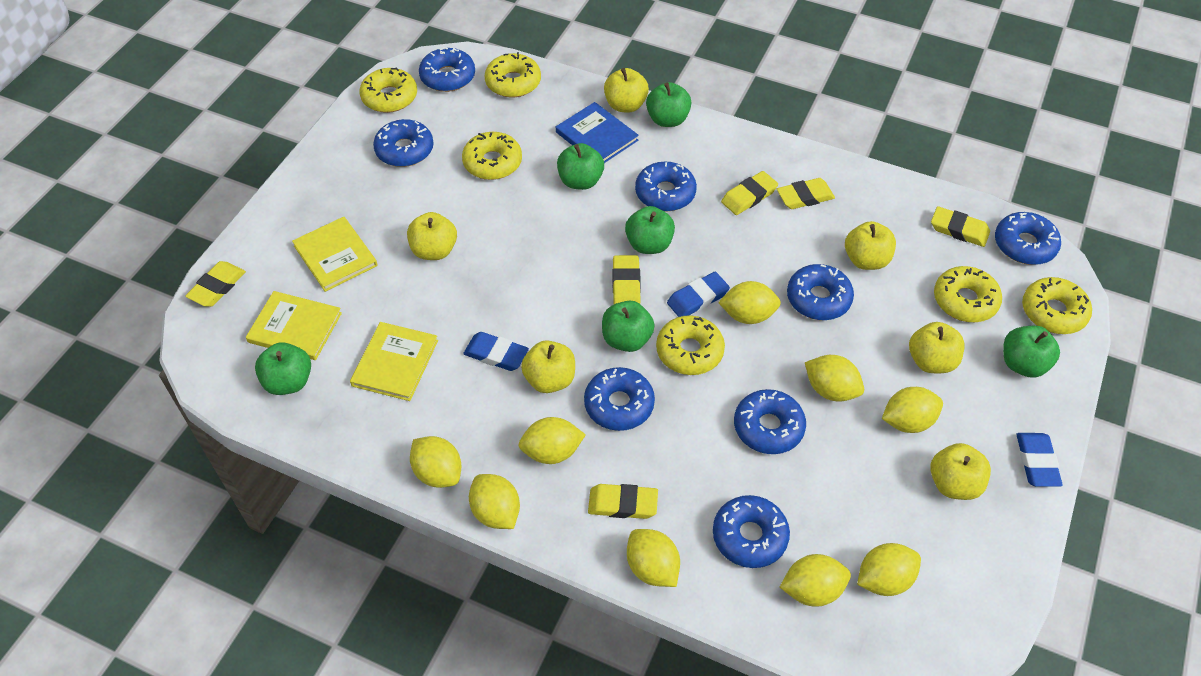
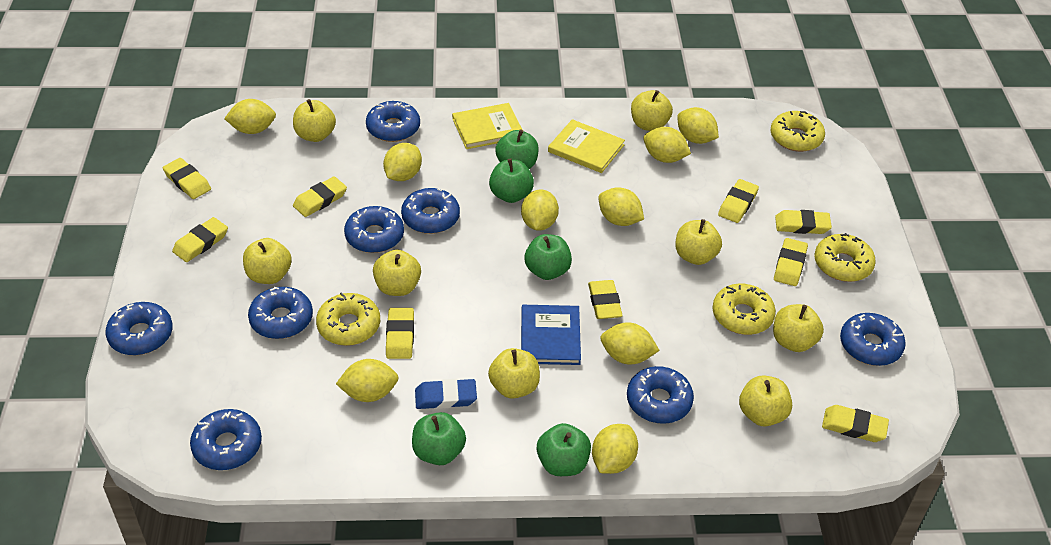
blue eraser: 3 -> 1
green apple: 6 -> 5
yellow apple: 6 -> 8
yellow book: 3 -> 2
yellow donut: 6 -> 4
yellow eraser: 6 -> 9

